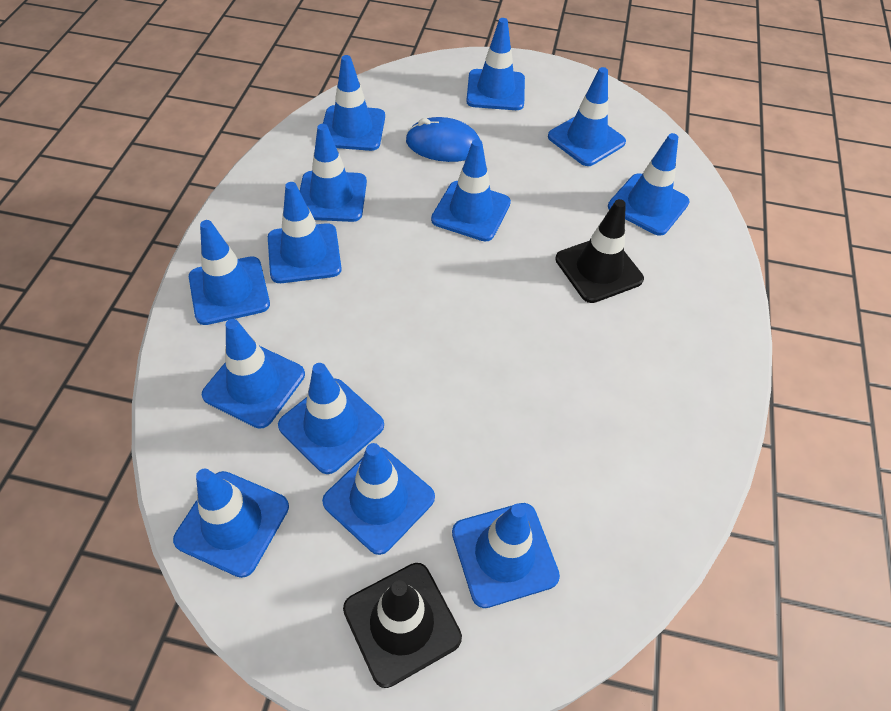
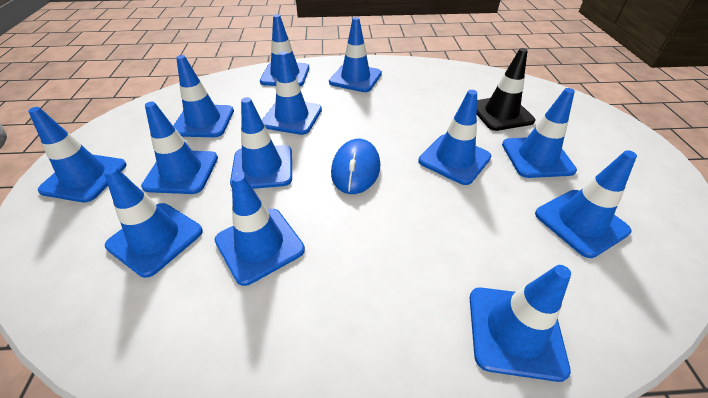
black traffic cone: 2 -> 1

